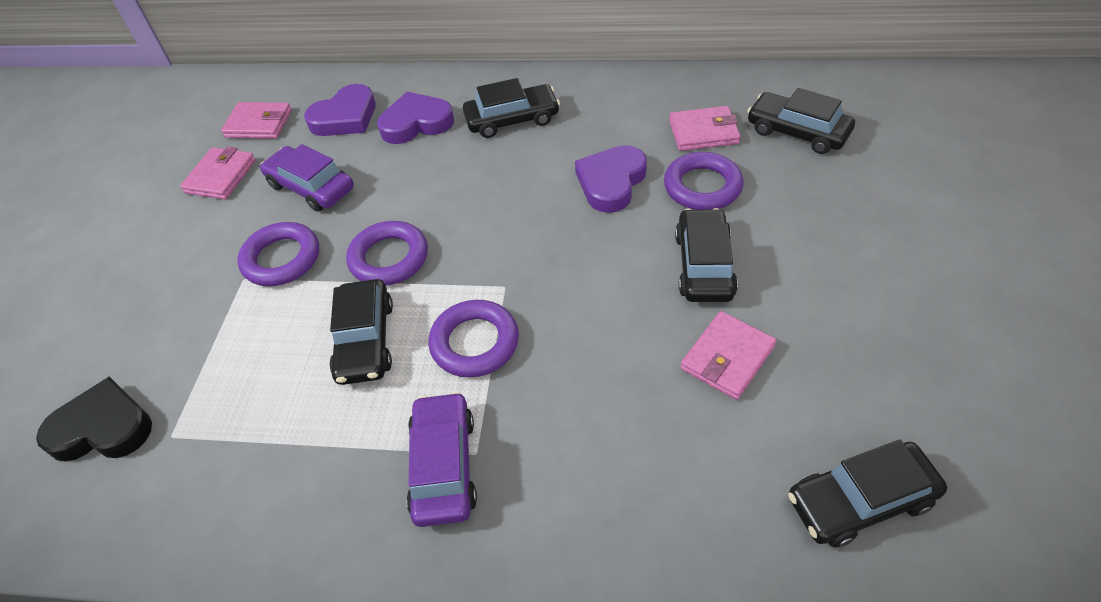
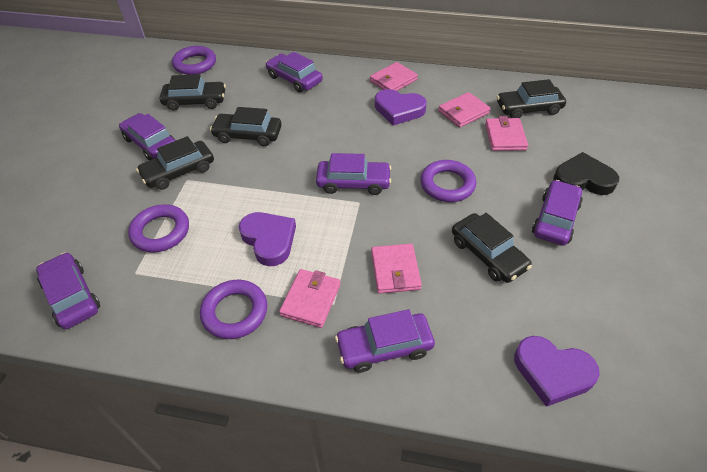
pink wallet: 4 -> 5
purple car: 2 -> 6

